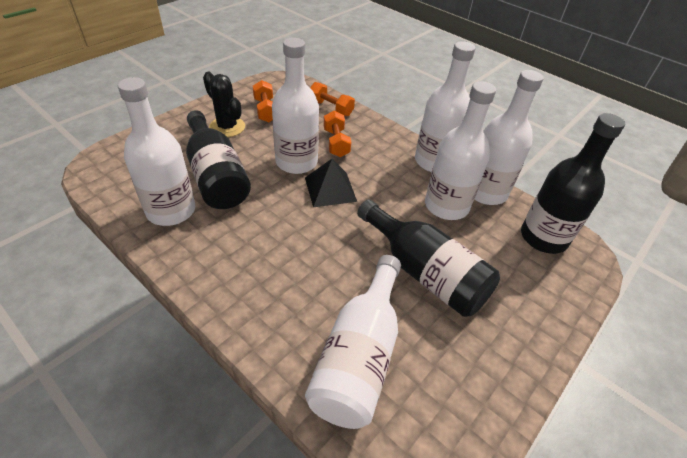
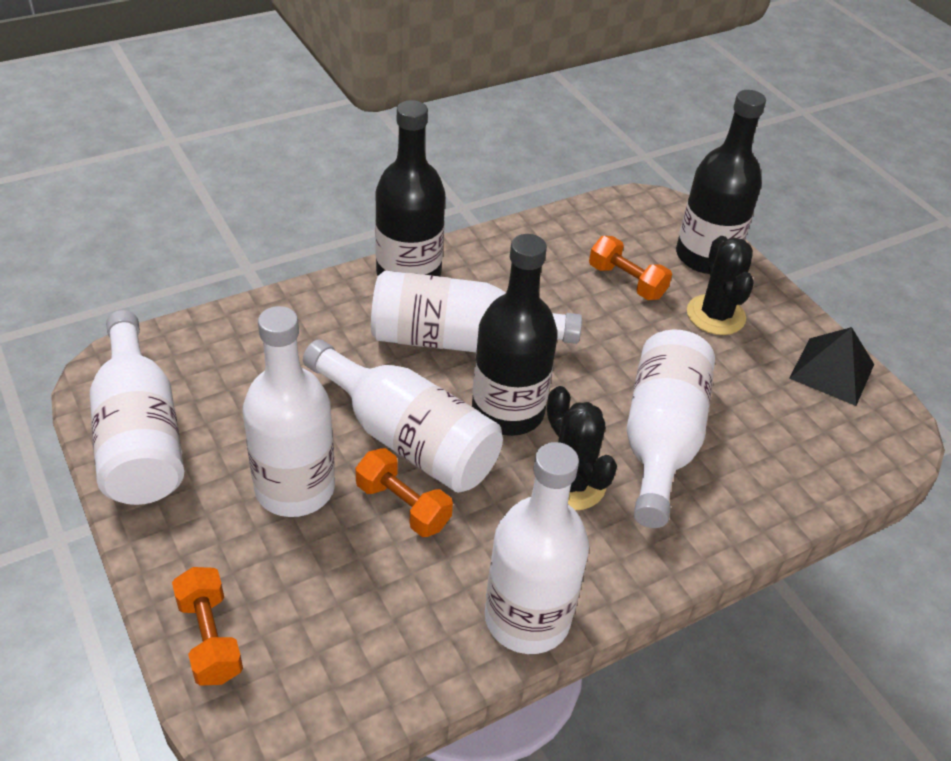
black cactus: 1 -> 2

